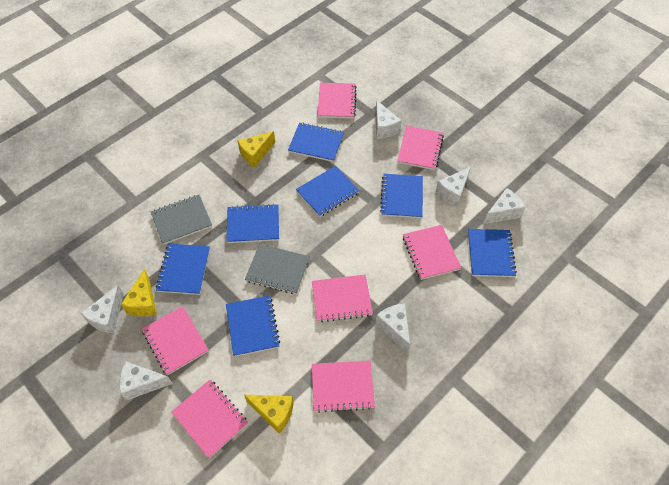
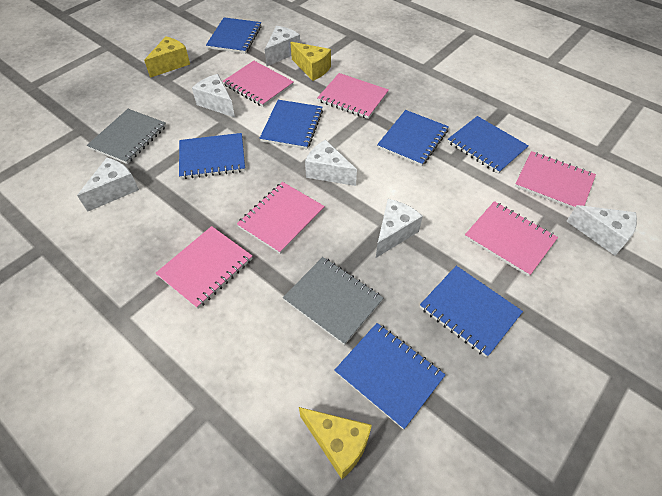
pink notebook: 7 -> 6

